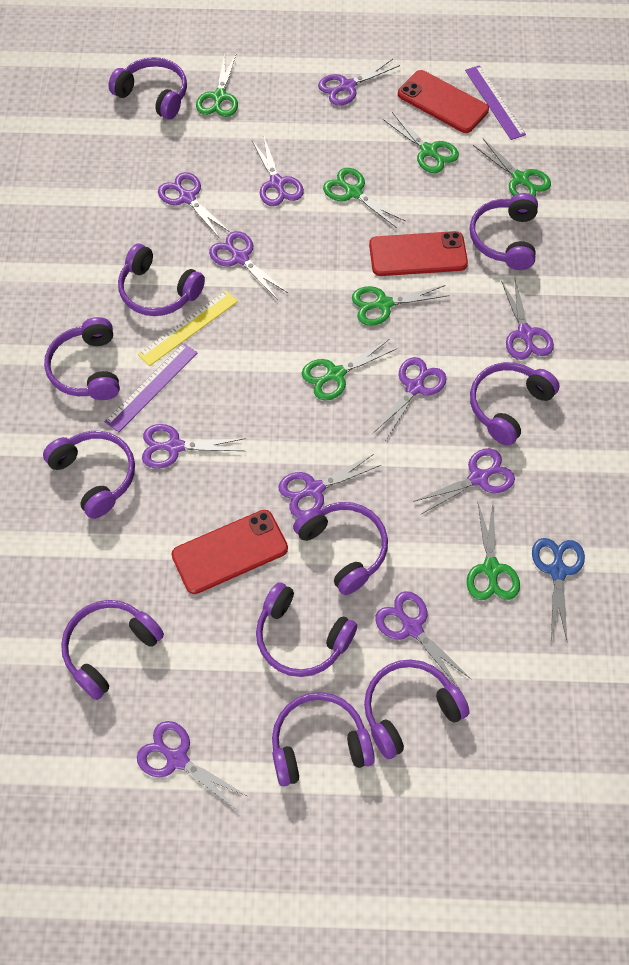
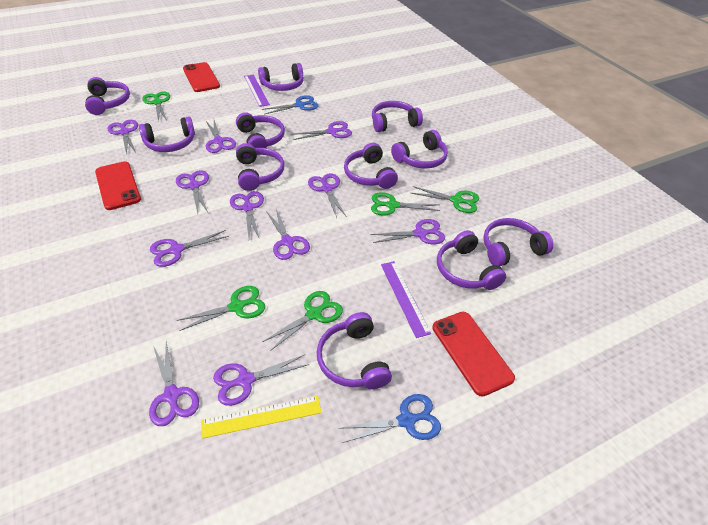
blue scissors: 1 -> 2
green scissors: 7 -> 5

